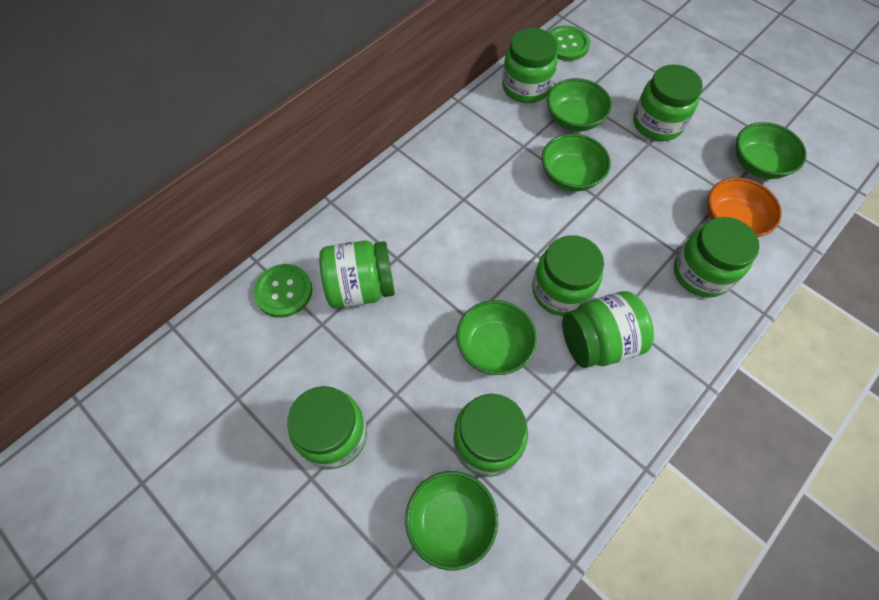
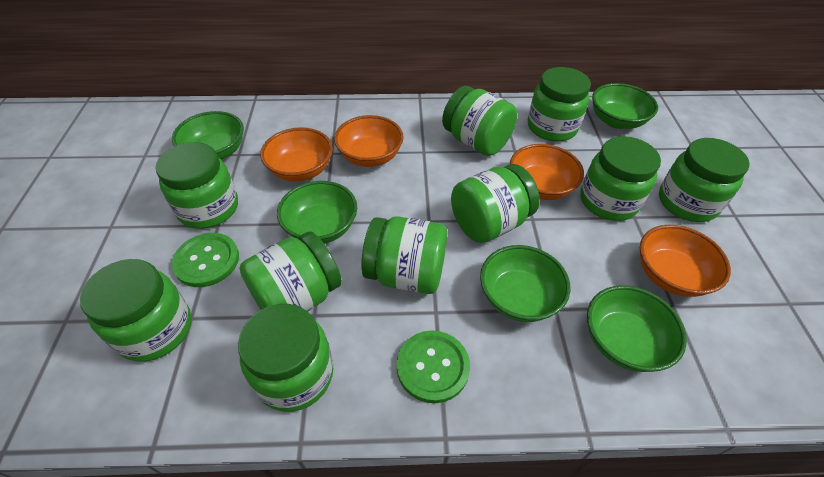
green jar: 8 -> 10
orange bowl: 1 -> 4

